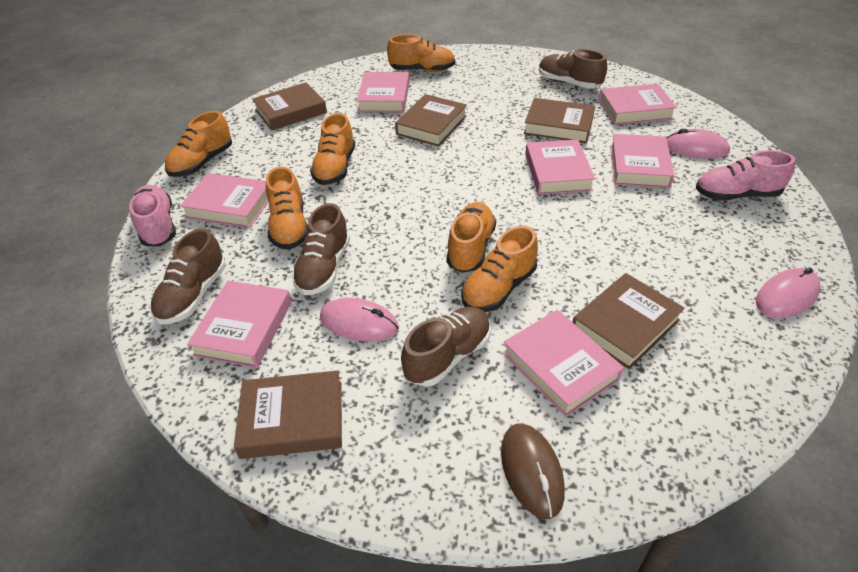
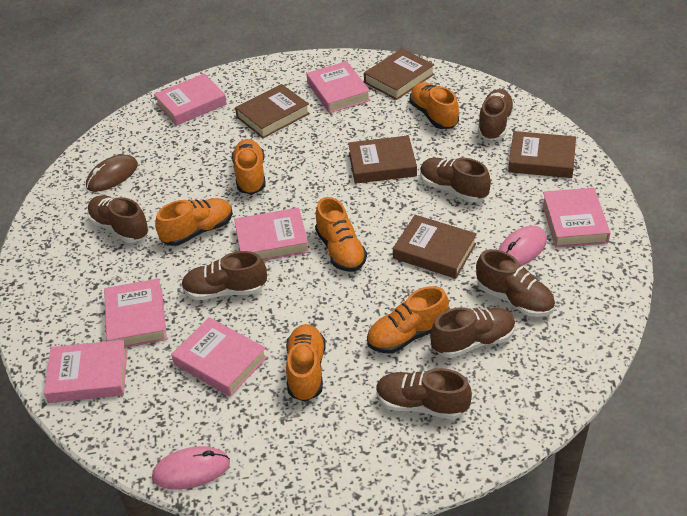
brown shoe: 4 -> 7
pink mouse: 3 -> 2
pink shoe: 2 -> 0

